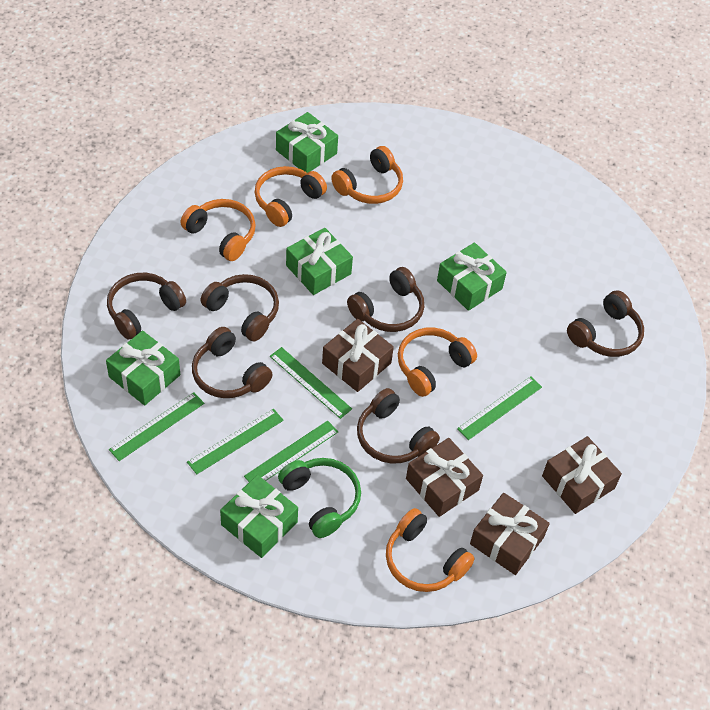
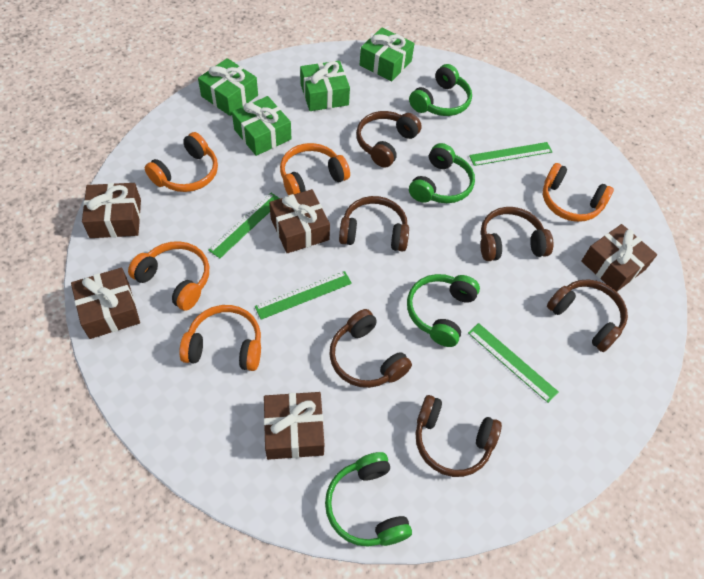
brown gift: 4 -> 5
green gift: 5 -> 4
green headphones: 1 -> 4
green ruler: 5 -> 4

